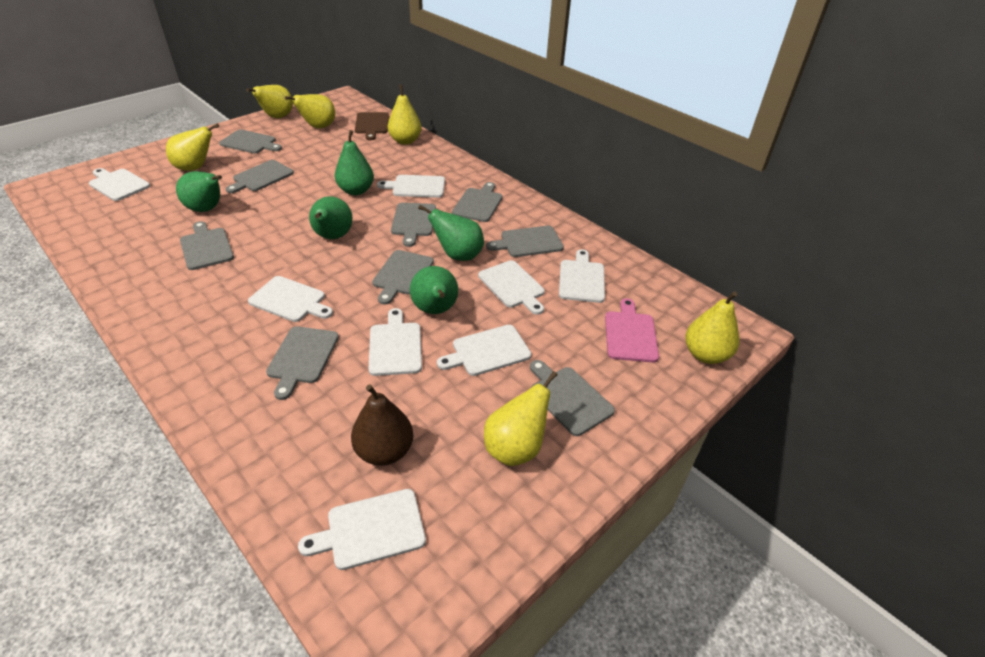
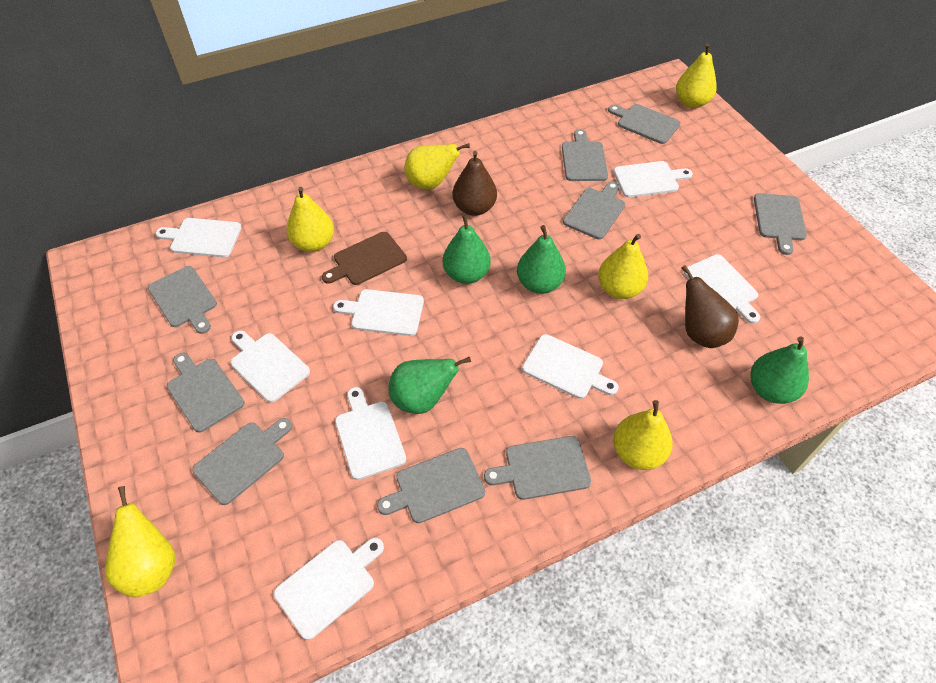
brown pear: 1 -> 2
green pear: 5 -> 4
pink cutting board: 1 -> 0

